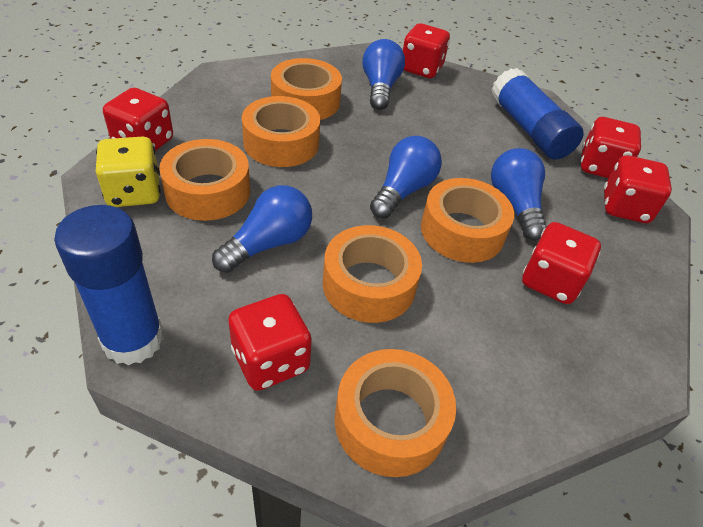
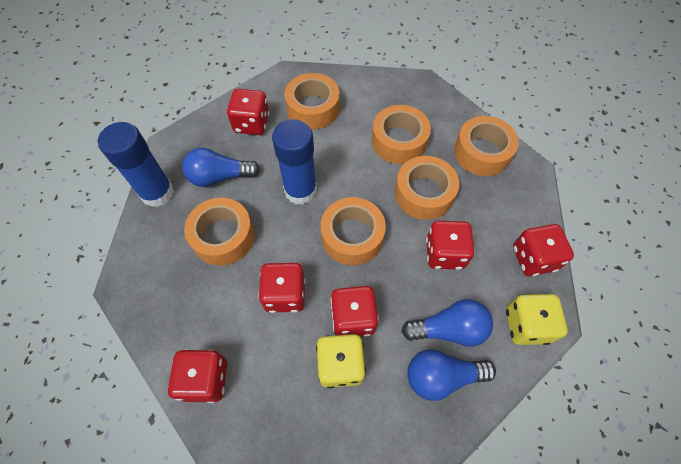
blue light bulb: 4 -> 3
yellow dice: 1 -> 2

